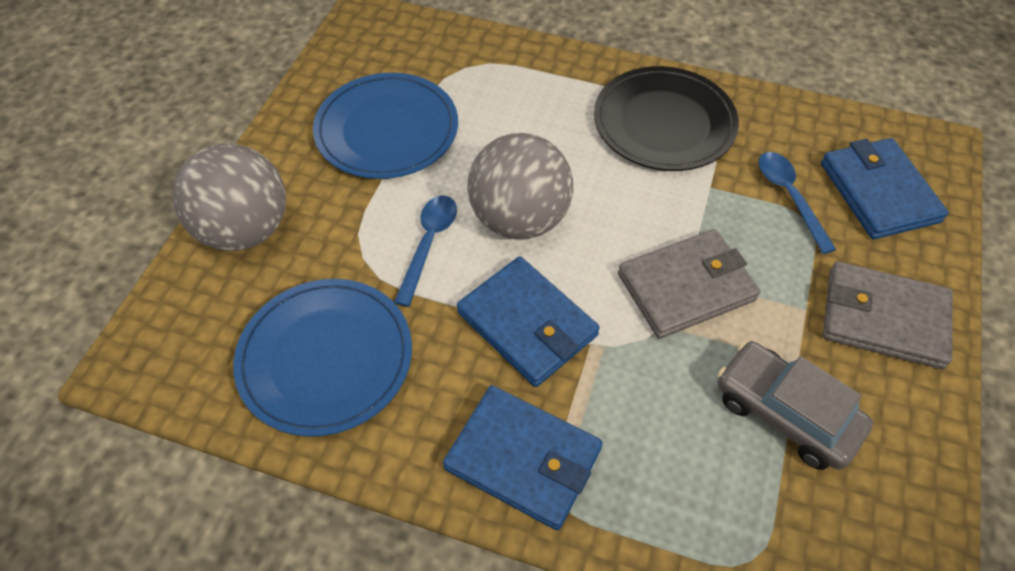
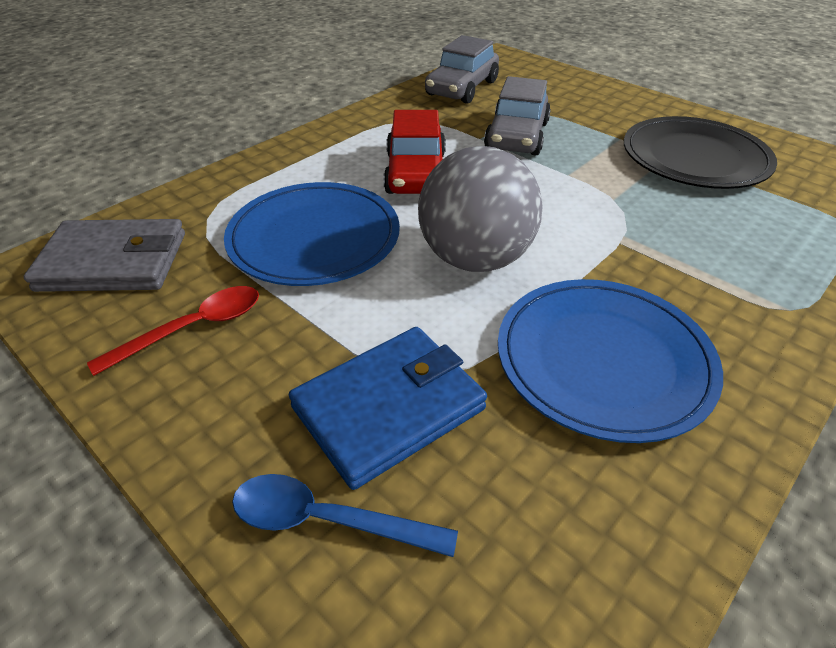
blue spoon: 2 -> 1
blue wallet: 3 -> 1
grey ball: 2 -> 1
grey car: 1 -> 2
grey wallet: 2 -> 1
red car: 0 -> 1
red spoon: 0 -> 1

